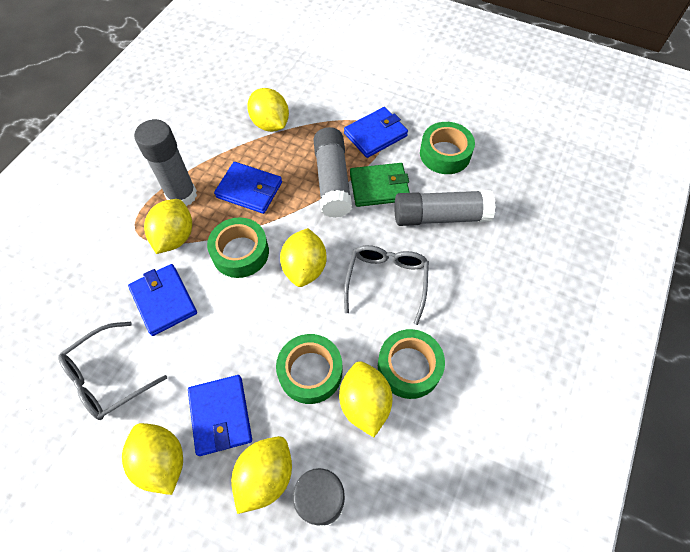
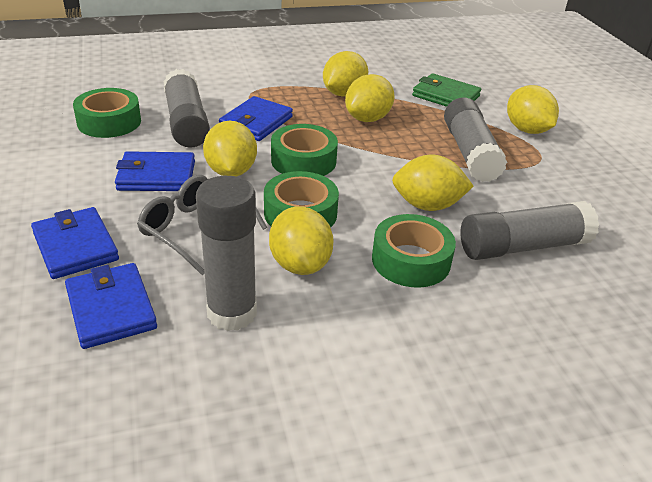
grey glasses: 2 -> 1

